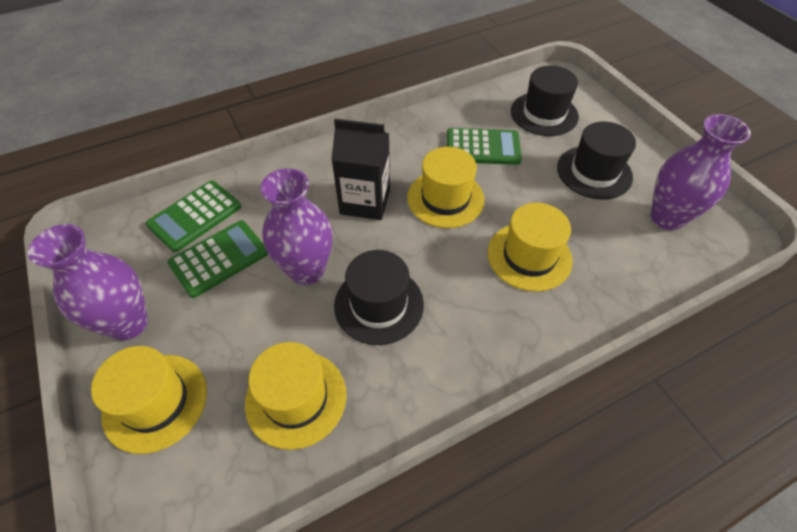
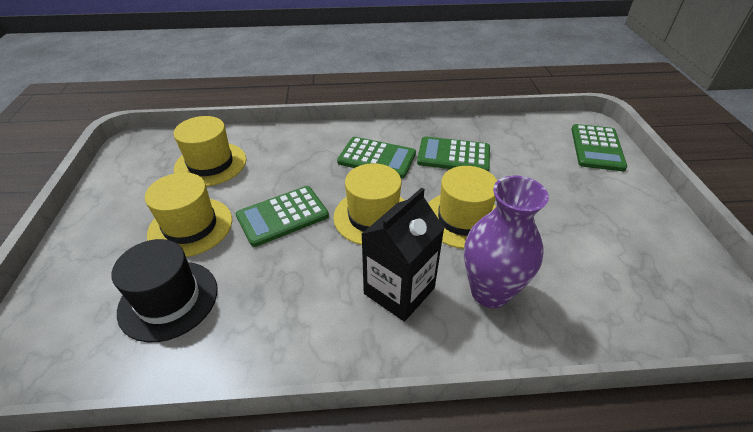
black hat: 3 -> 1
green calculator: 3 -> 4
purple vase: 3 -> 1

